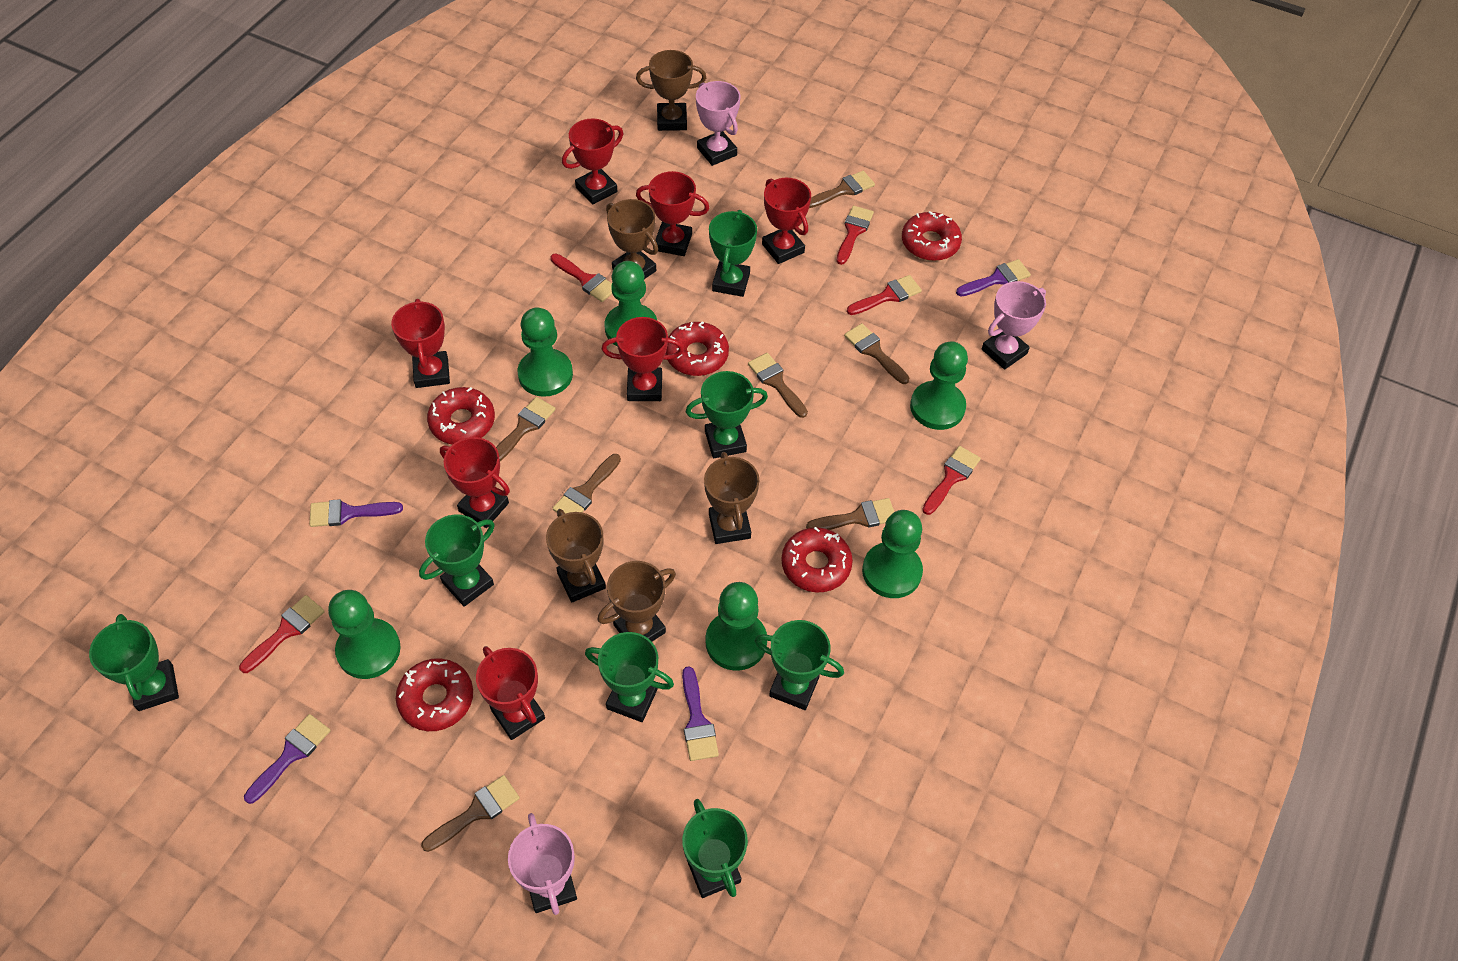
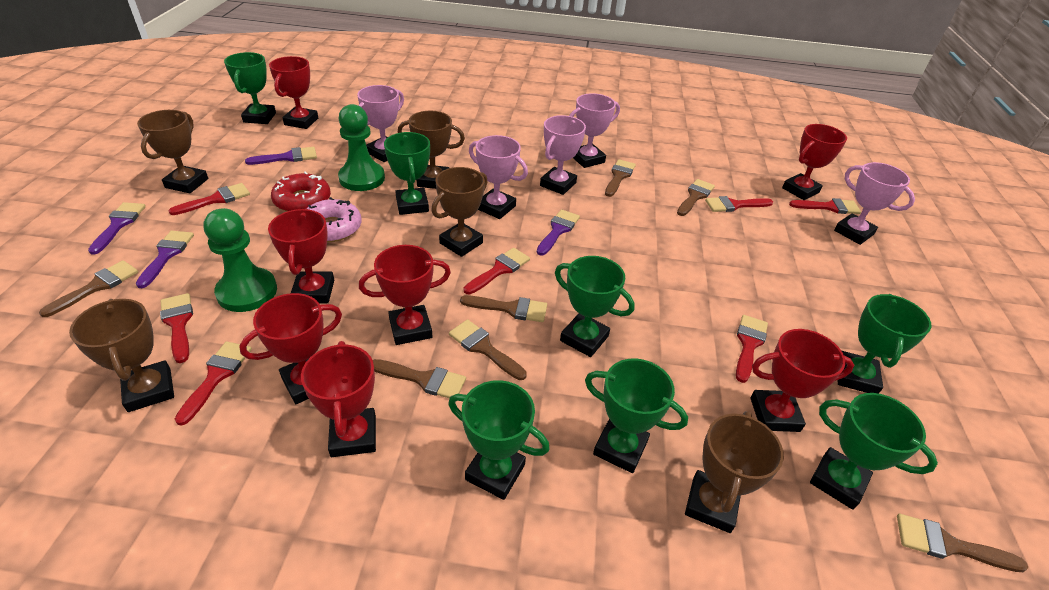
green pawn: 6 -> 2
pink donut: 0 -> 1
pink trophy: 3 -> 5
red brush: 5 -> 7
red donut: 5 -> 1

